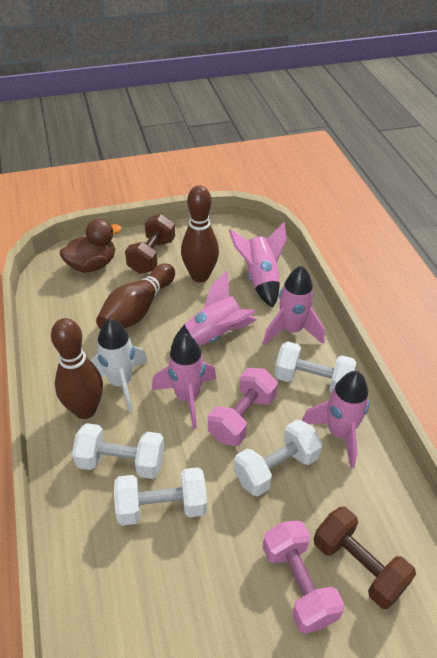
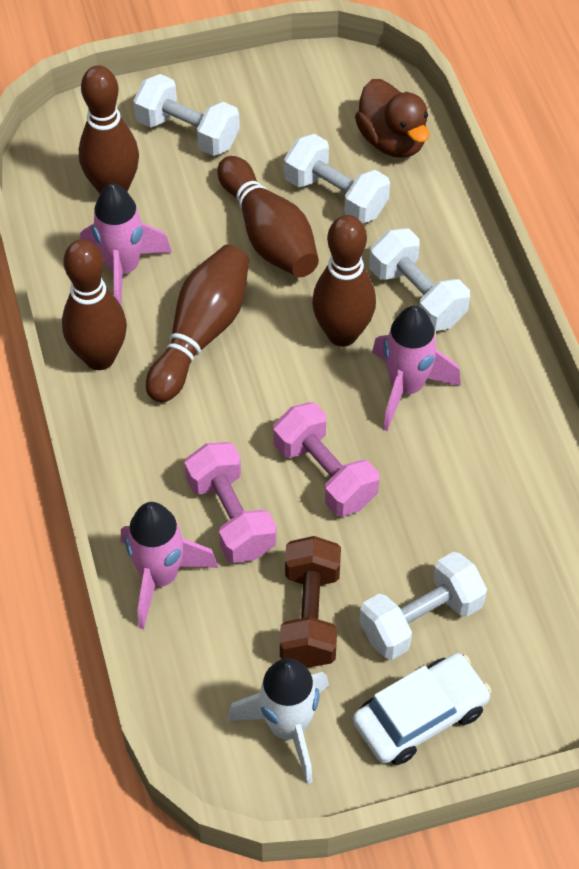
brown bowling pin: 3 -> 5
brown dumbbell: 2 -> 1
pink rocket: 5 -> 3
white car: 0 -> 1

